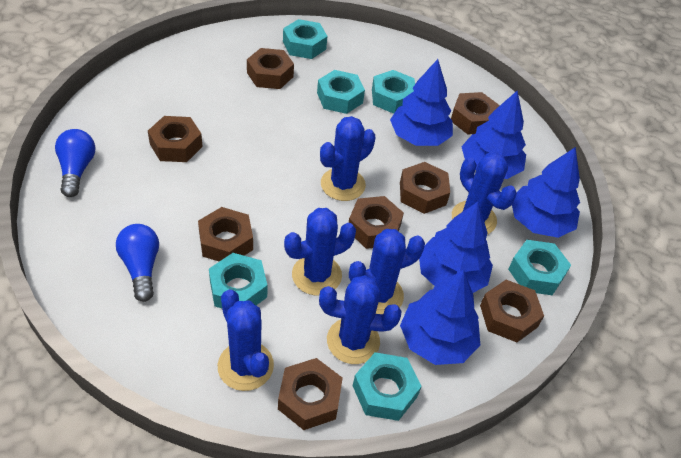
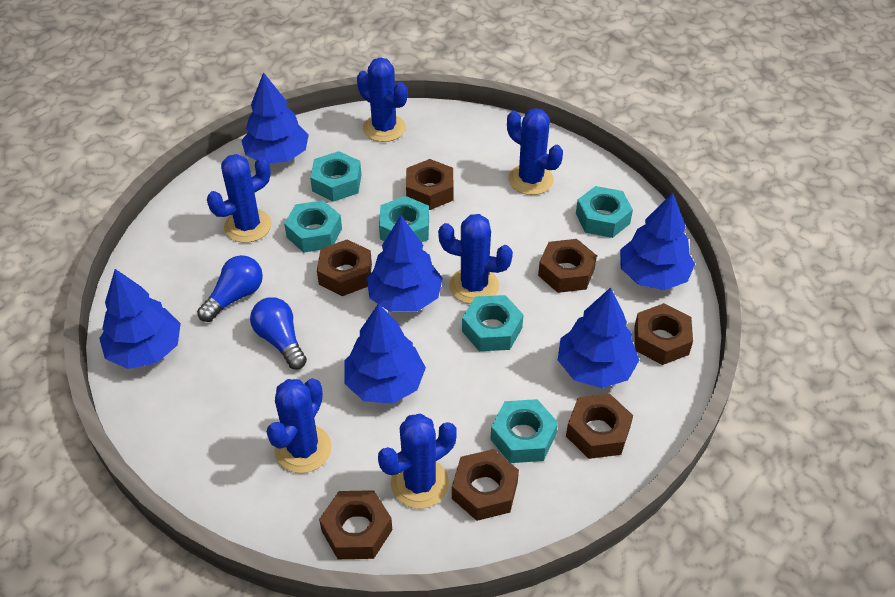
blue tree: 5 -> 6
brown nut: 8 -> 7

